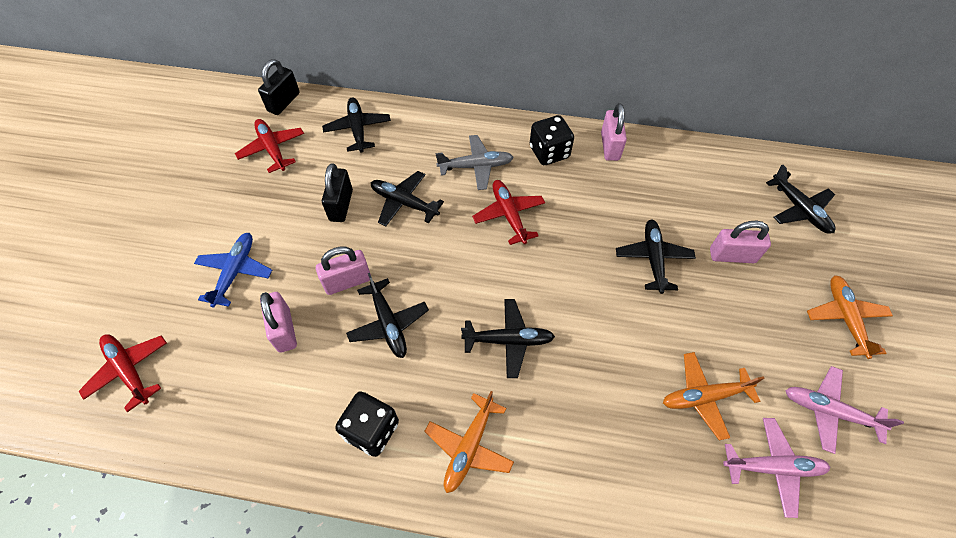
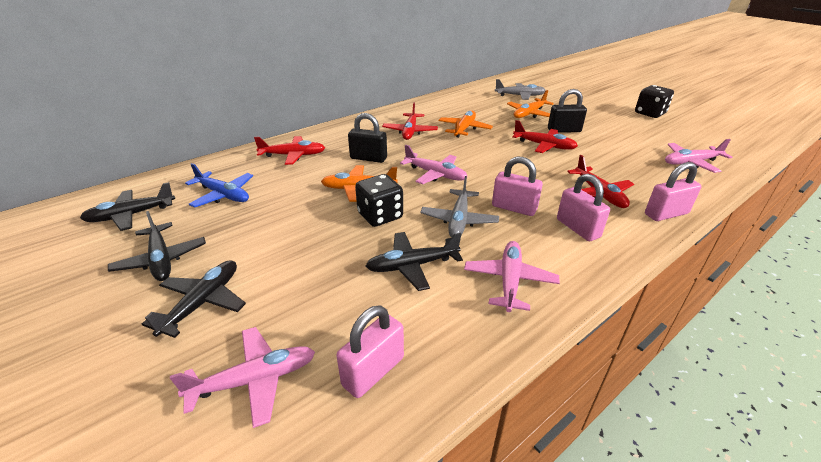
black plane: 6 -> 4
grey plane: 1 -> 2
pink plane: 2 -> 4
red plane: 3 -> 4

